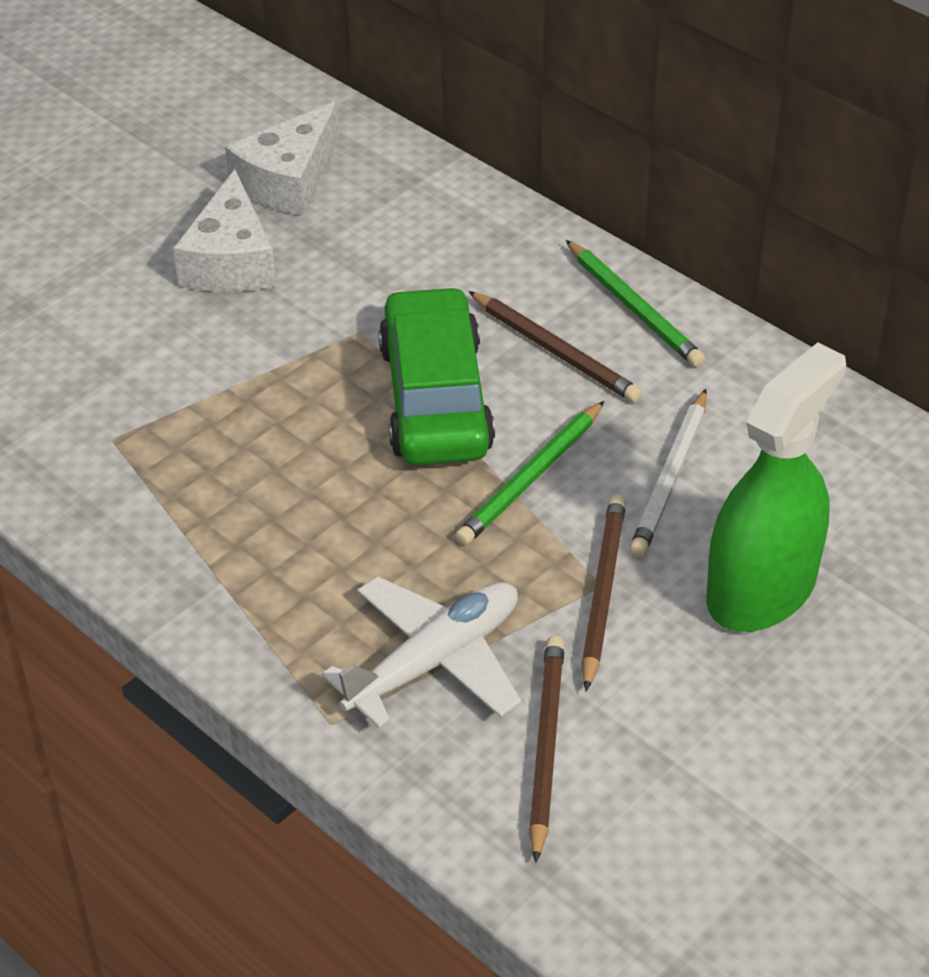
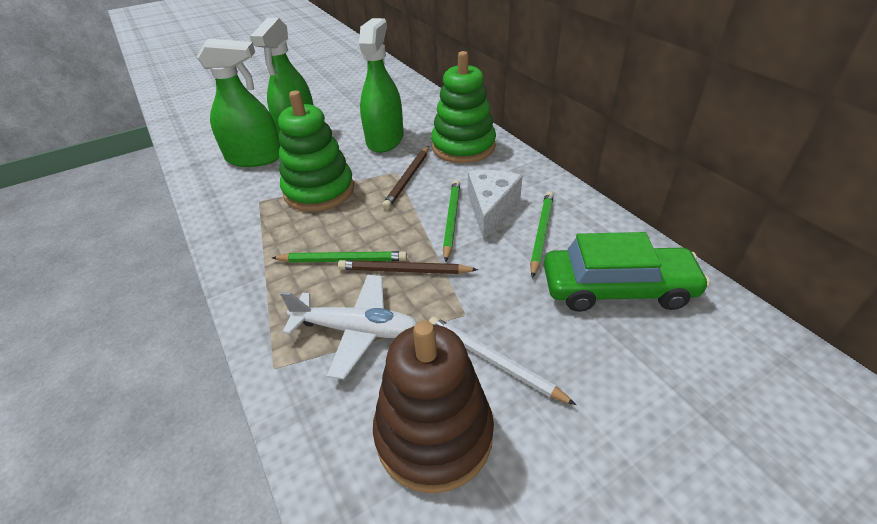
brown pencil: 3 -> 2
brown stacking toy: 0 -> 1
green pencil: 2 -> 3
green spray bottle: 1 -> 3
green stacking toy: 0 -> 2
white cheese: 2 -> 1

